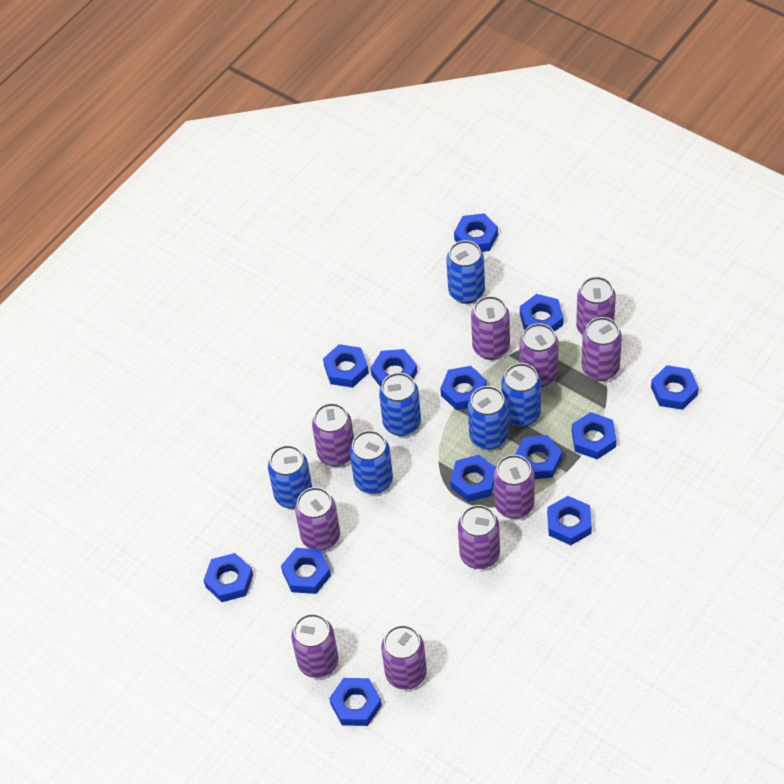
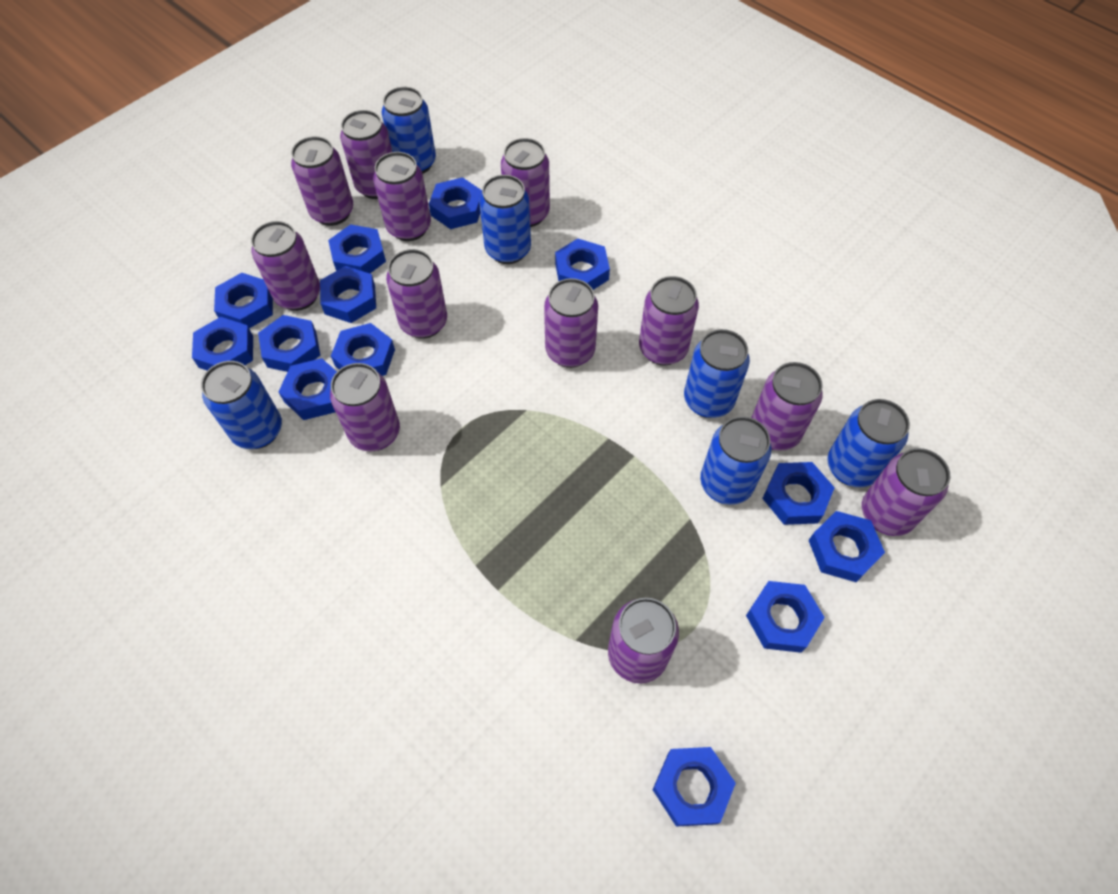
purple can: 10 -> 12

